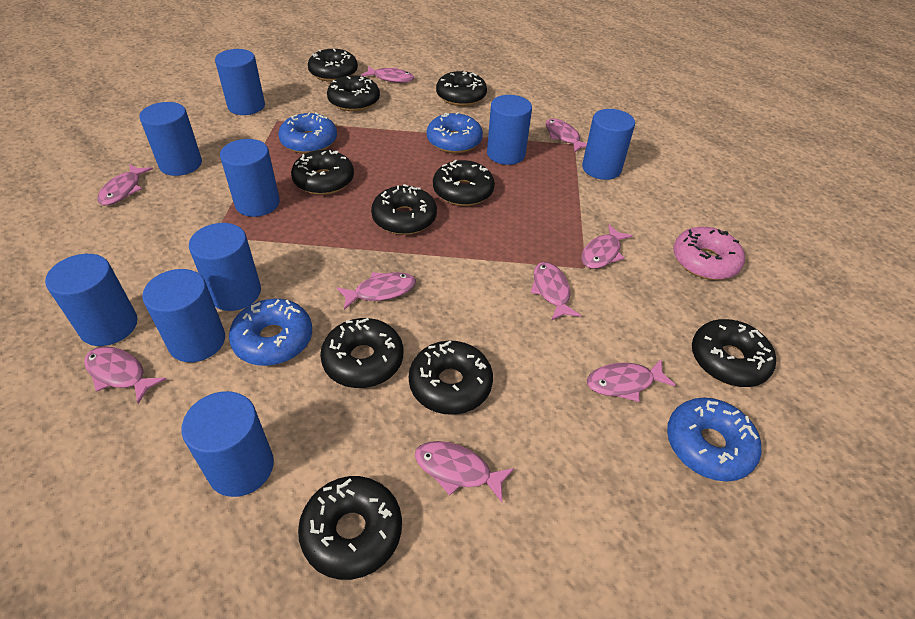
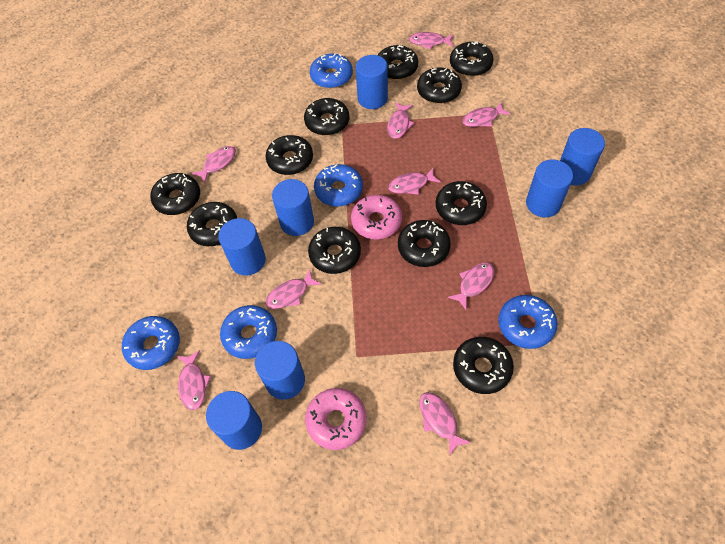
black donut: 10 -> 11
blue cylinder: 9 -> 7
blue donut: 4 -> 5
pink donut: 1 -> 2

